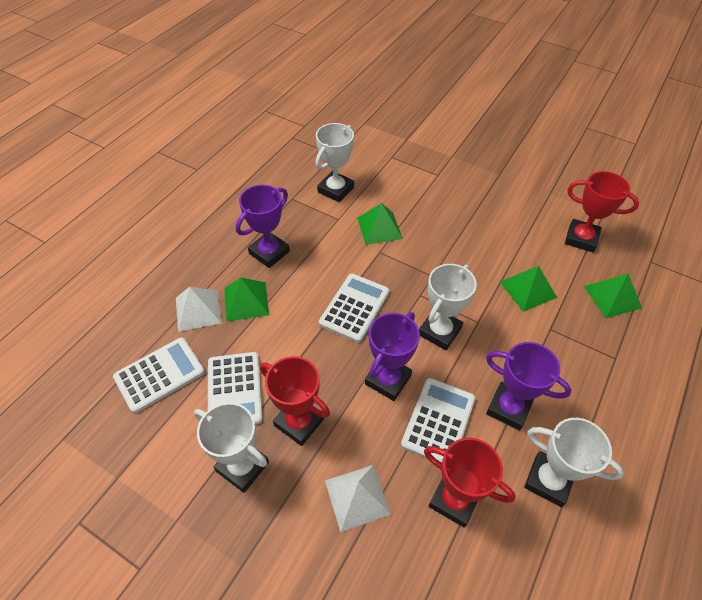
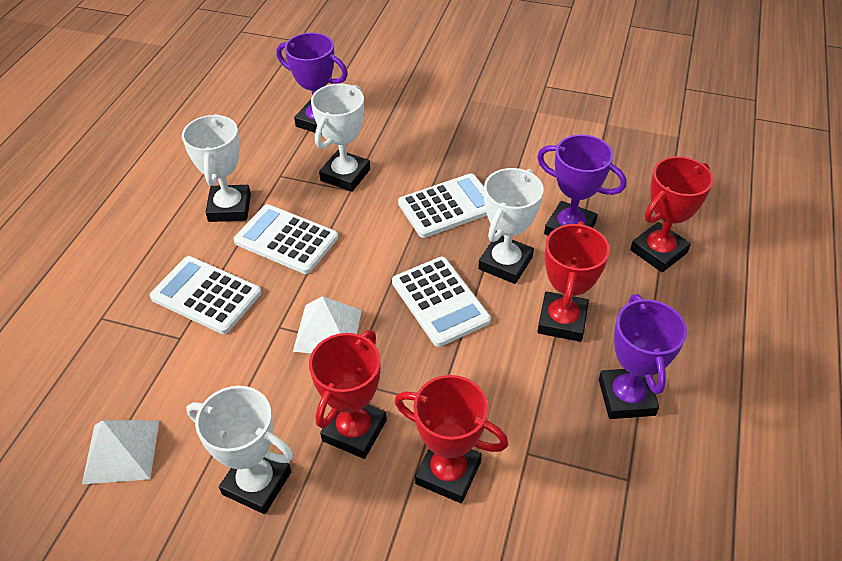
green pyramid: 4 -> 0
red trophy: 3 -> 4

